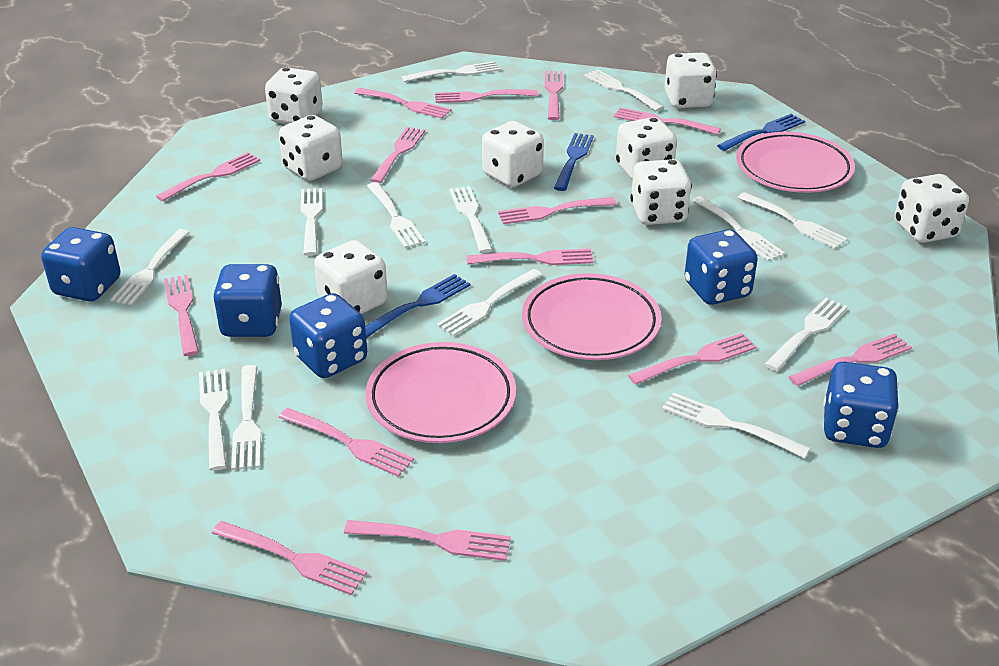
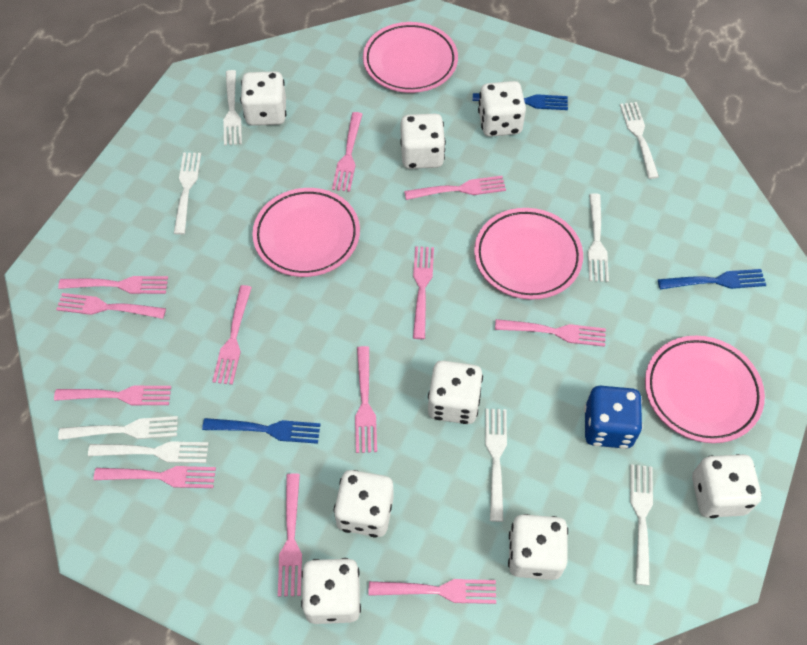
blue dice: 5 -> 1
pink fork: 14 -> 12
pink plate: 3 -> 4
white fork: 13 -> 8

